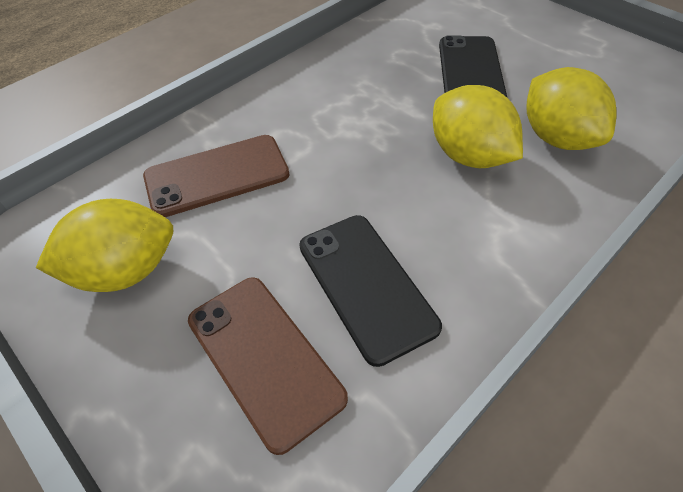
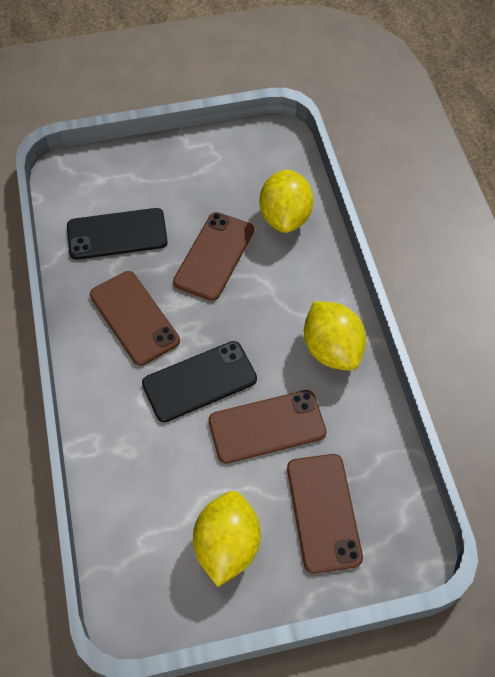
brown phone: 2 -> 4

